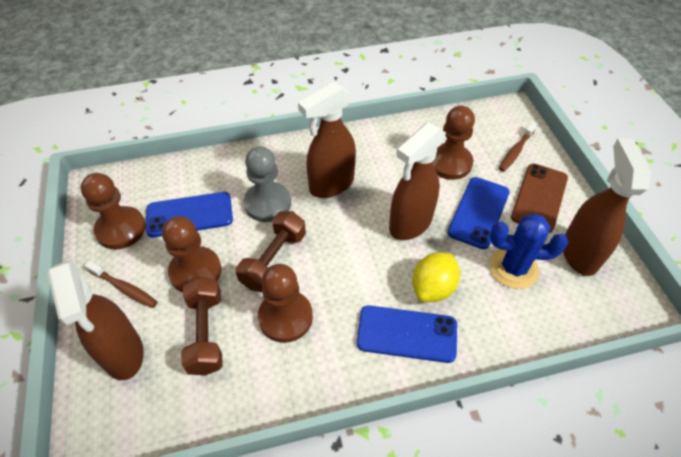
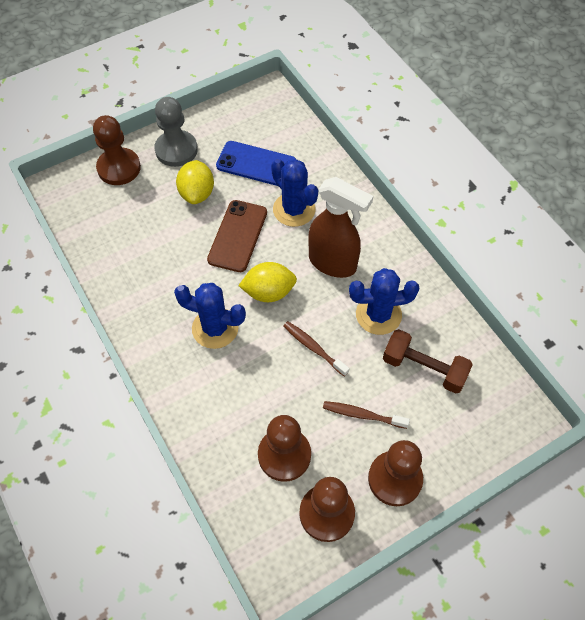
blue cactus: 1 -> 3
blue phone: 3 -> 1
brown dumbbell: 2 -> 1
brown spray bottle: 4 -> 1
yellow lemon: 1 -> 2

